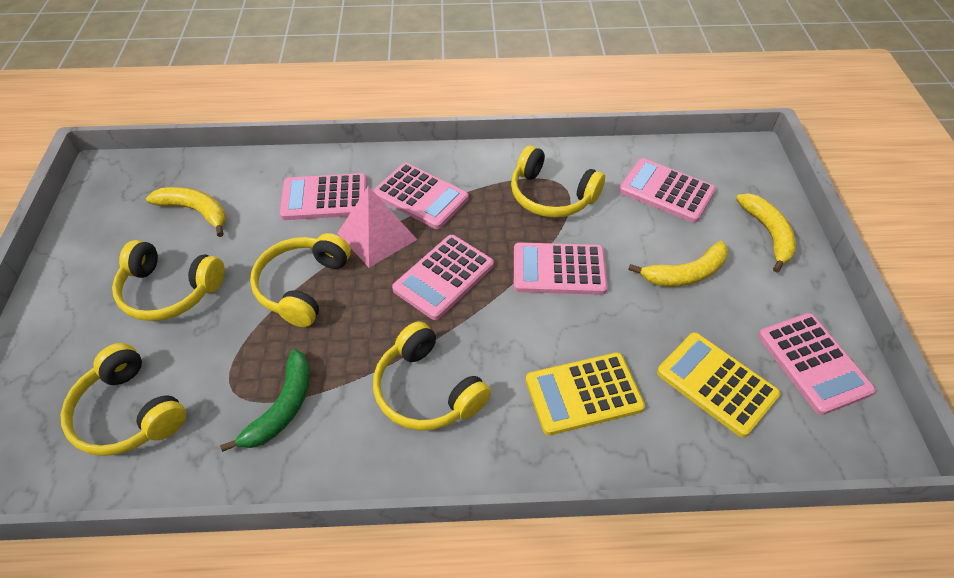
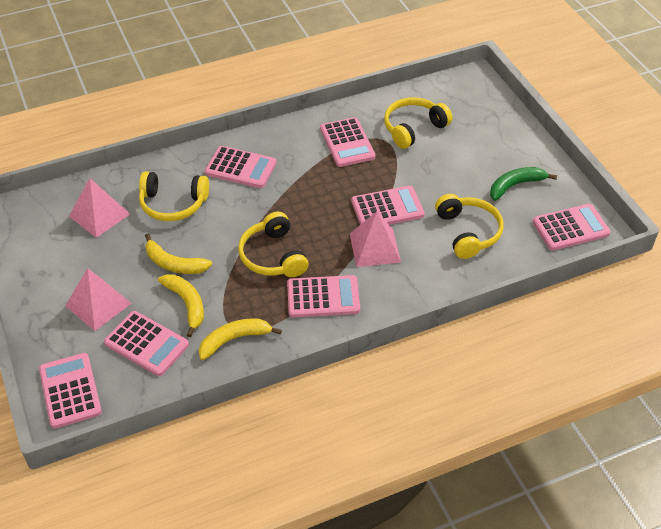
pink calculator: 6 -> 7
pink pyramid: 1 -> 3
yellow calculator: 2 -> 0
yellow headphones: 5 -> 4

